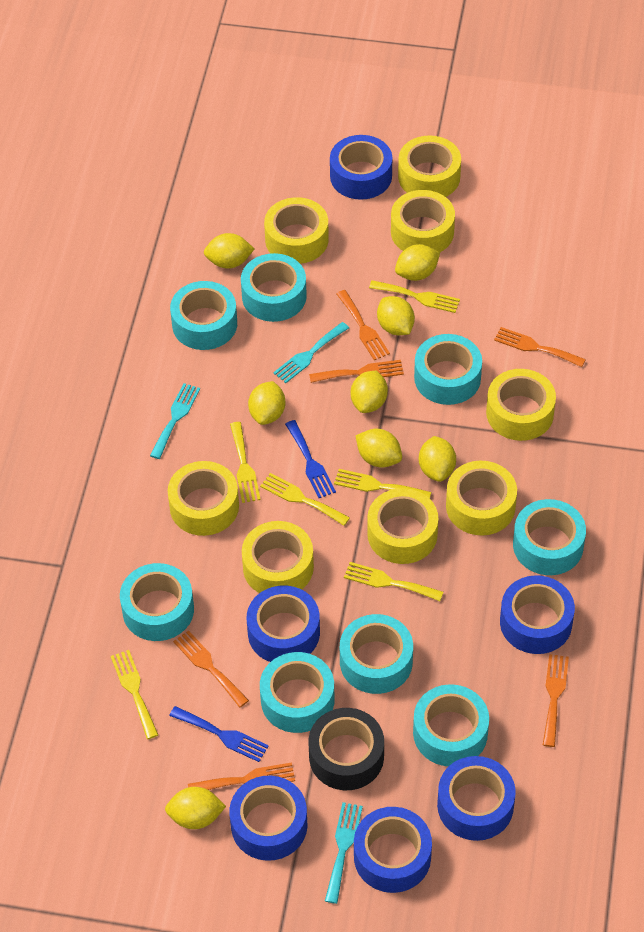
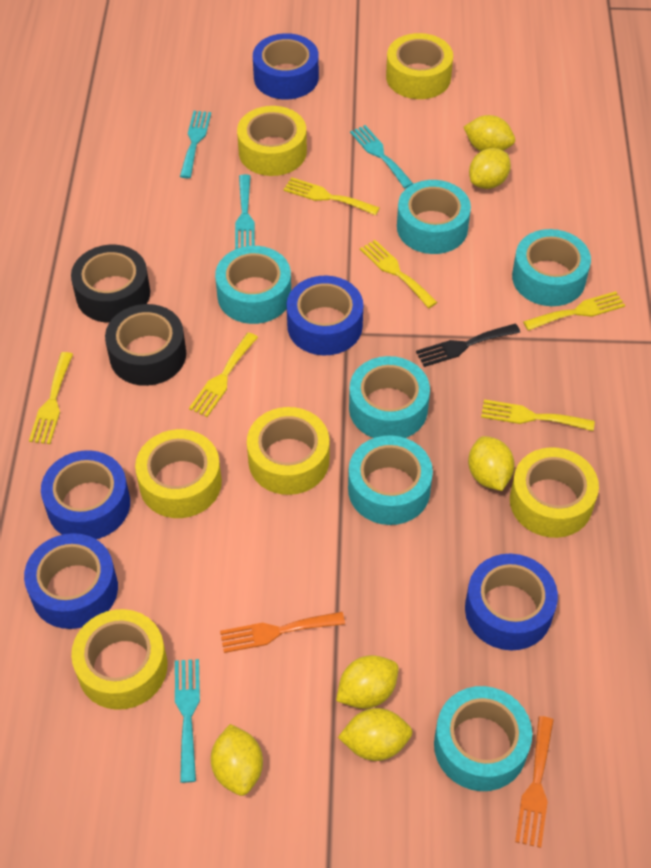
black fork: 0 -> 1
black tape: 1 -> 2
blue fork: 2 -> 0
blue tape: 6 -> 5
orange fork: 6 -> 2
turquoise fork: 3 -> 4
turquoise tape: 8 -> 6
yellow lemon: 8 -> 6
yellow tape: 8 -> 6

